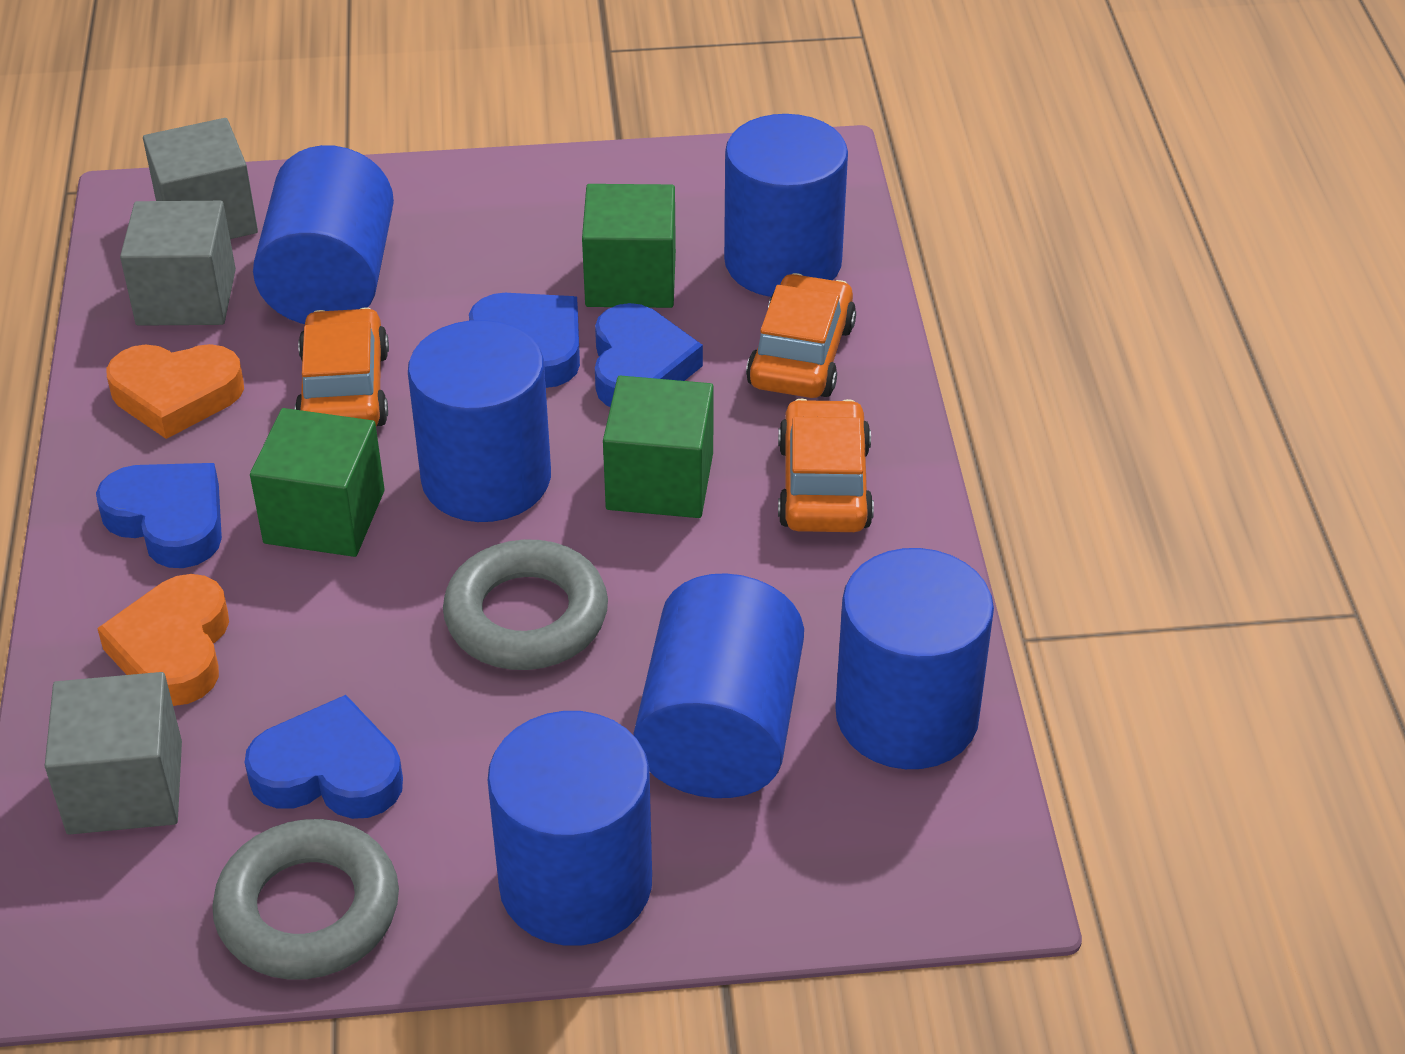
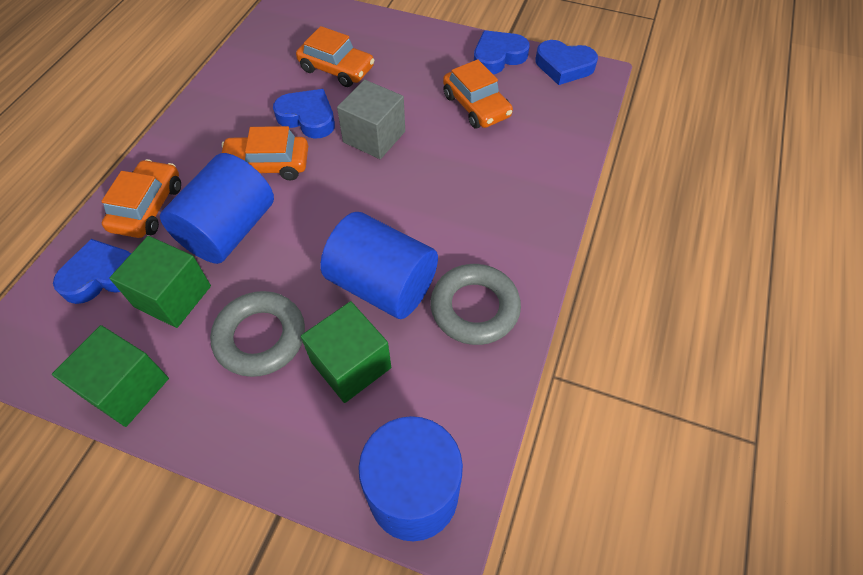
blue cylinder: 6 -> 3
grey cube: 3 -> 1
orange car: 3 -> 4
orange heart: 2 -> 0

